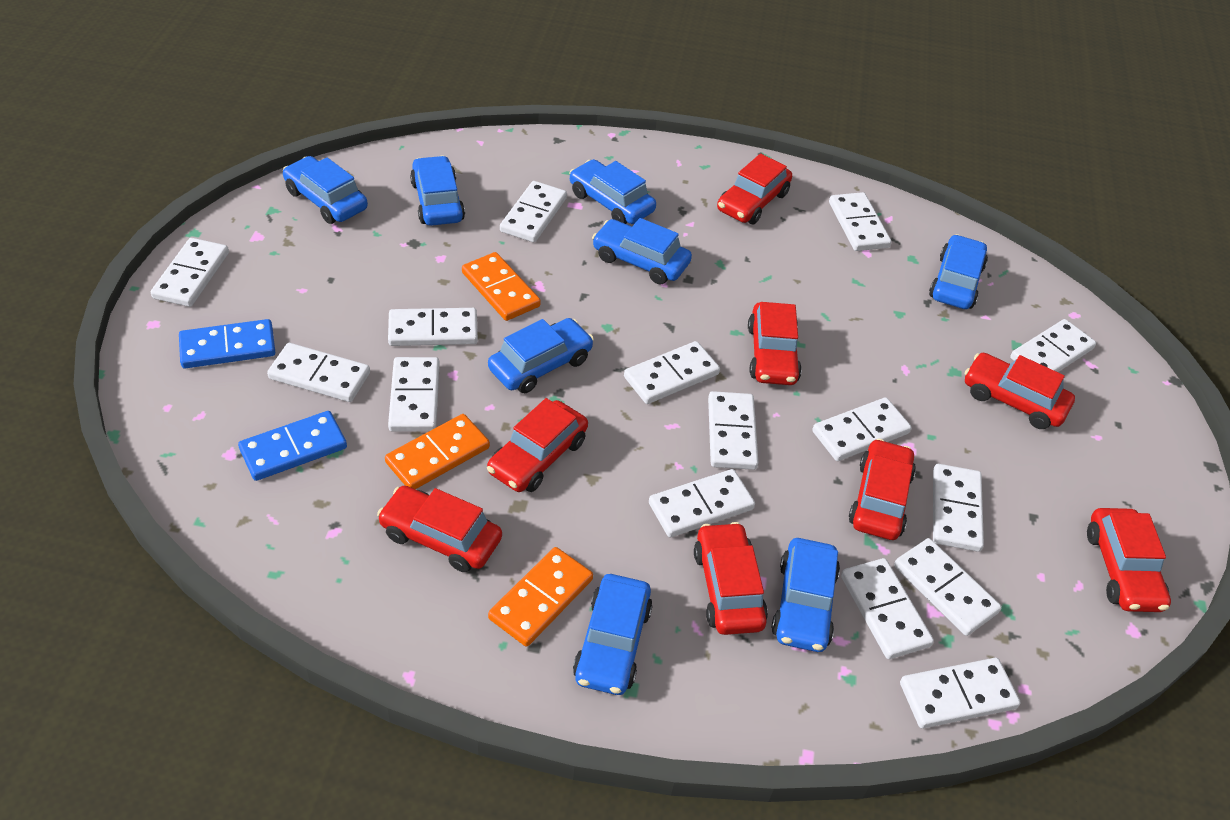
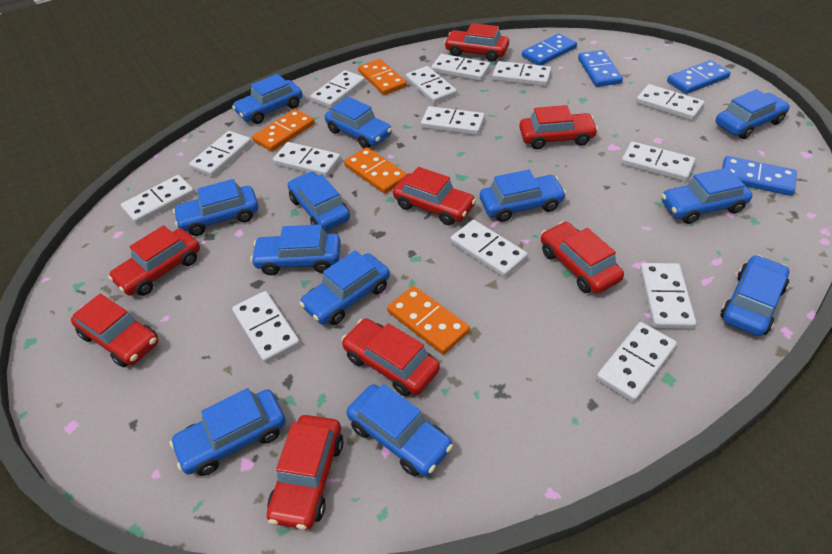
blue car: 8 -> 12
blue domino: 2 -> 4
orange domino: 3 -> 4
white domino: 15 -> 14

